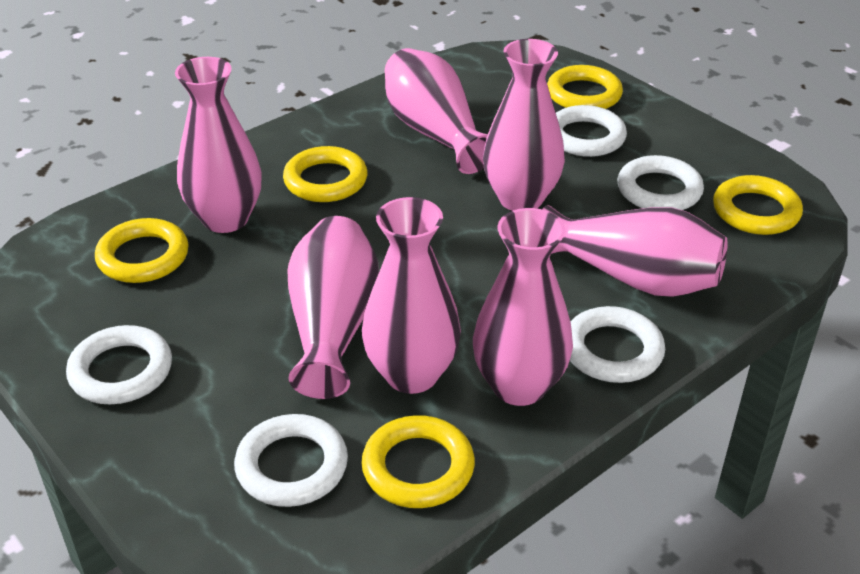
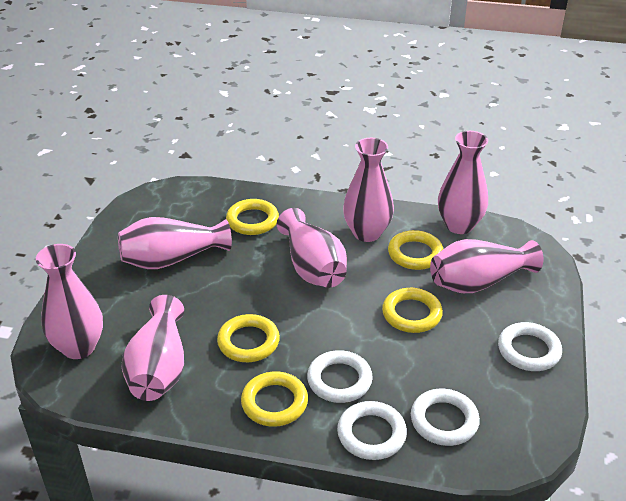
white ring: 5 -> 4

